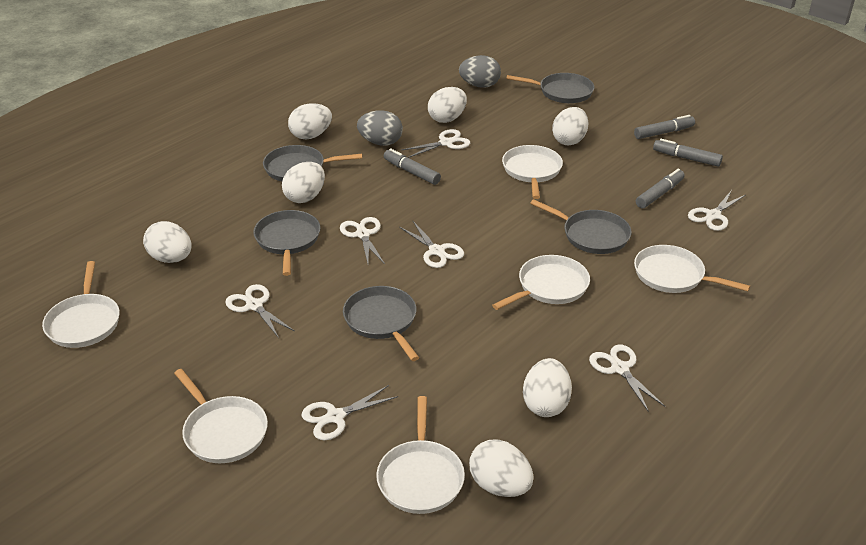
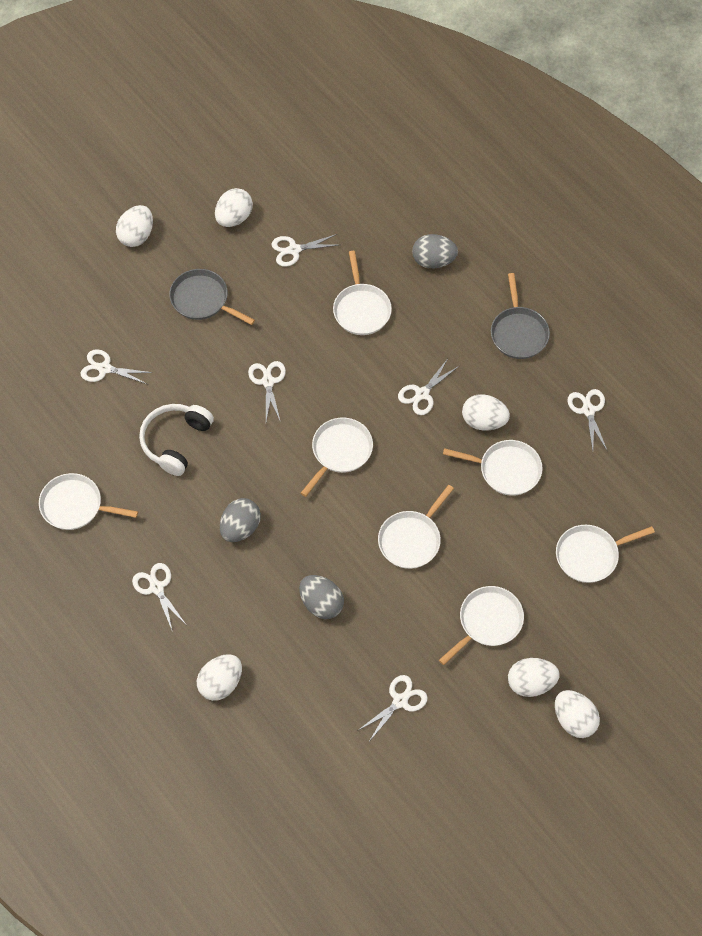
grey egg: 2 -> 3
grey marker: 4 -> 0
grey pan: 5 -> 2
white egg: 7 -> 6
white headphones: 0 -> 1
white pan: 6 -> 7

